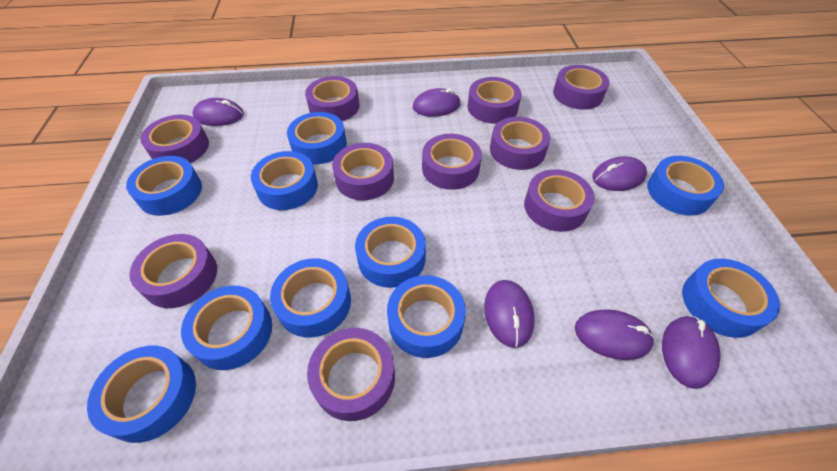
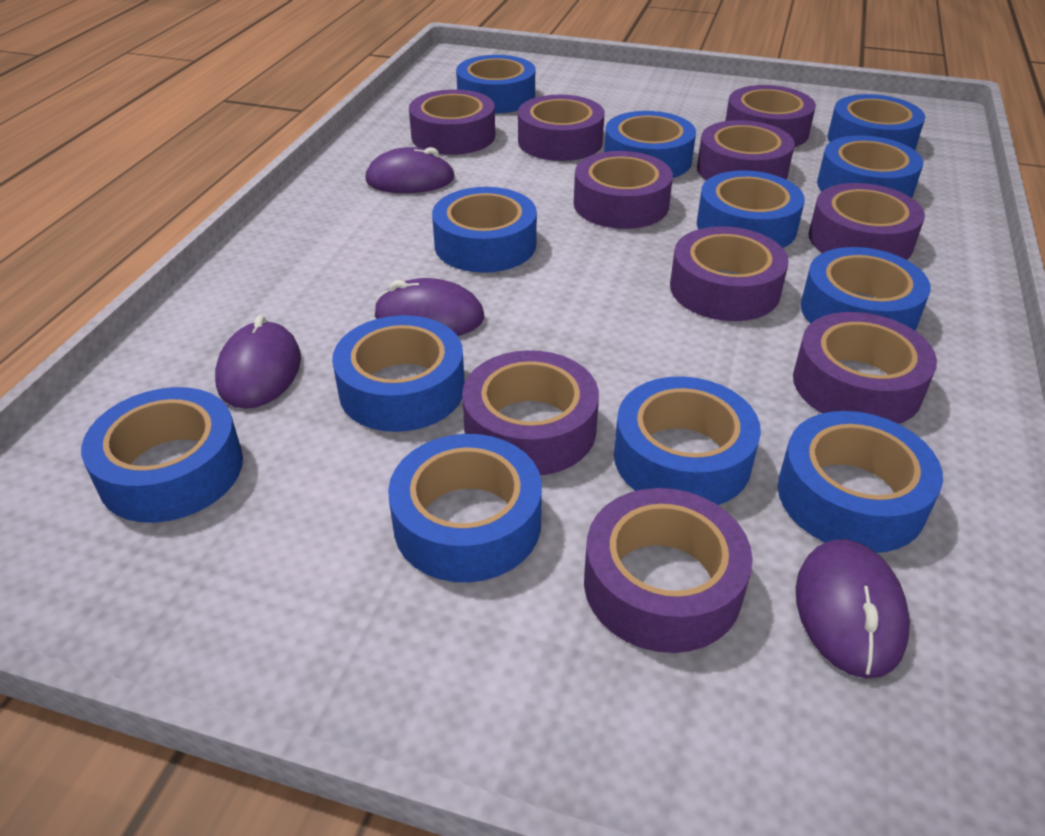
blue tape: 10 -> 12
purple mouse: 6 -> 4

